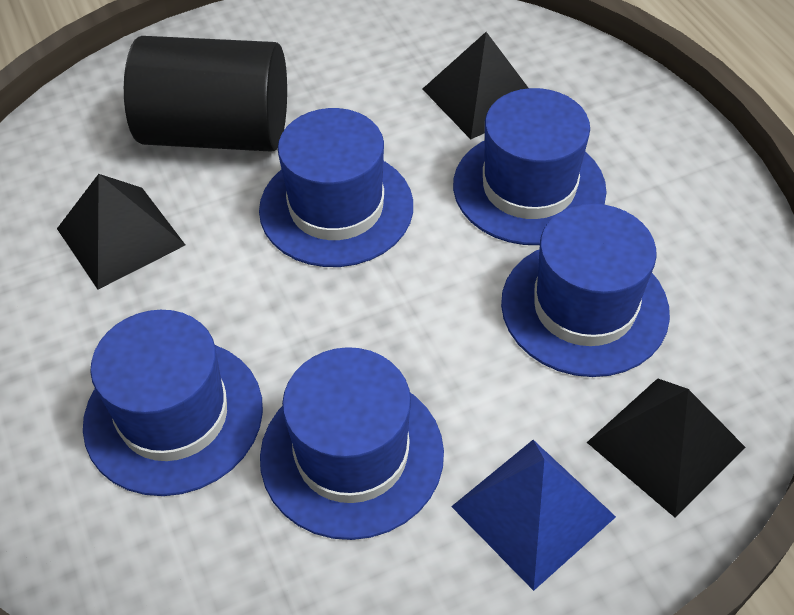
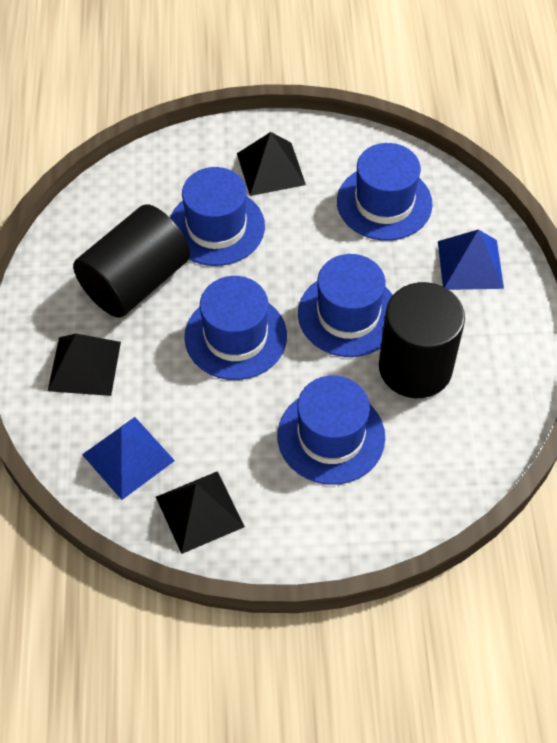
black cylinder: 1 -> 2
blue pyramid: 1 -> 2

